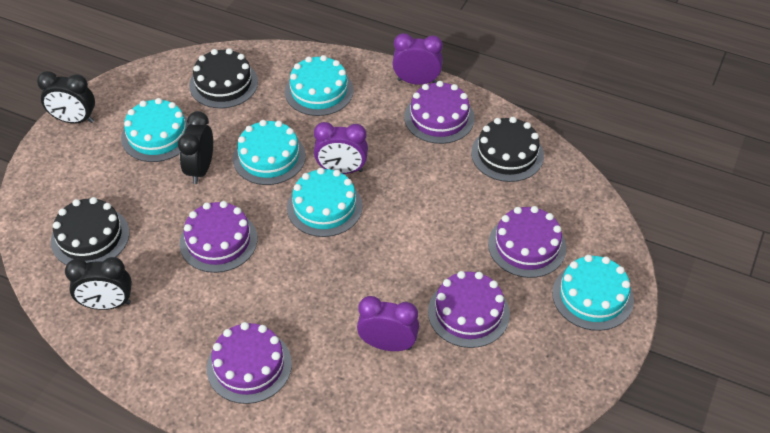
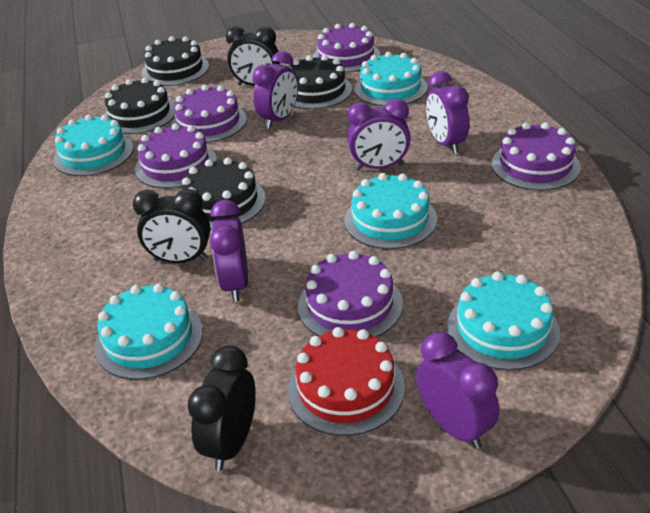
black cake: 3 -> 4
purple clock: 3 -> 5
red cake: 0 -> 1

